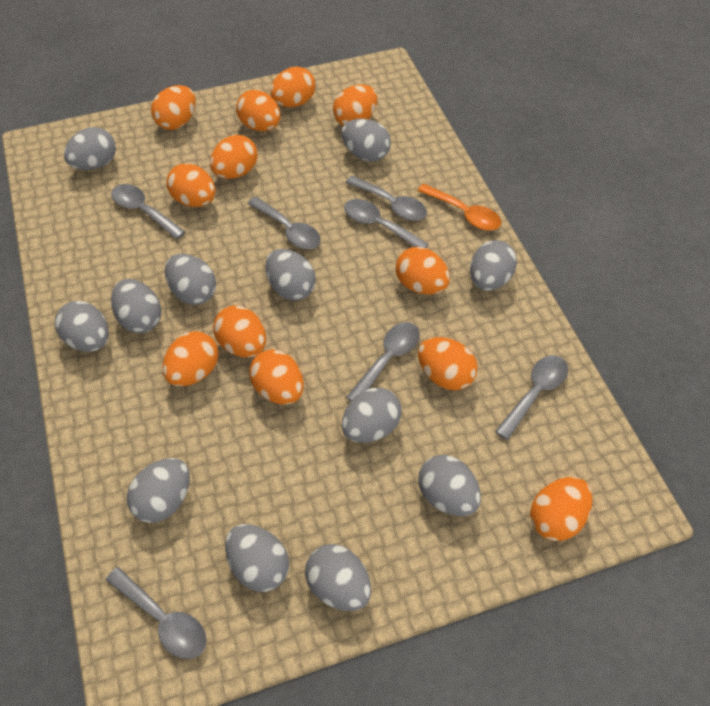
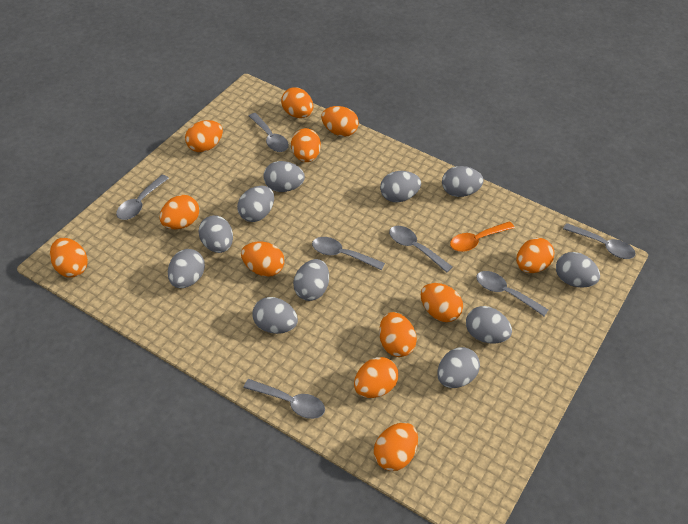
grey egg: 12 -> 11

